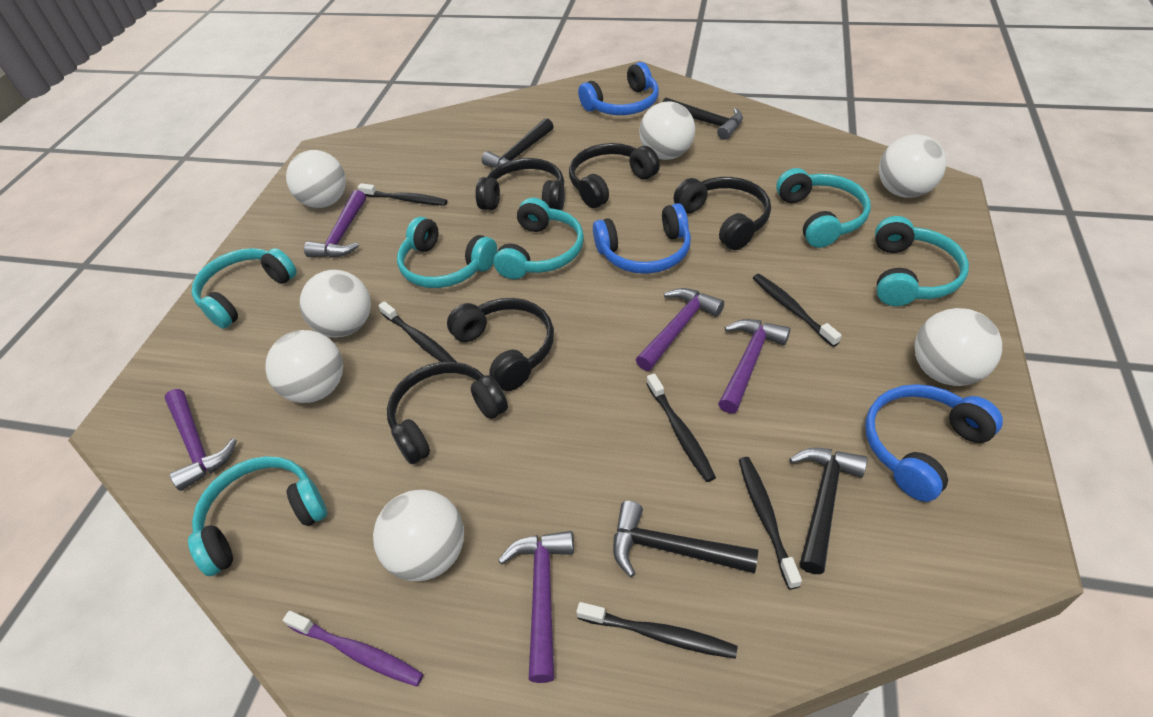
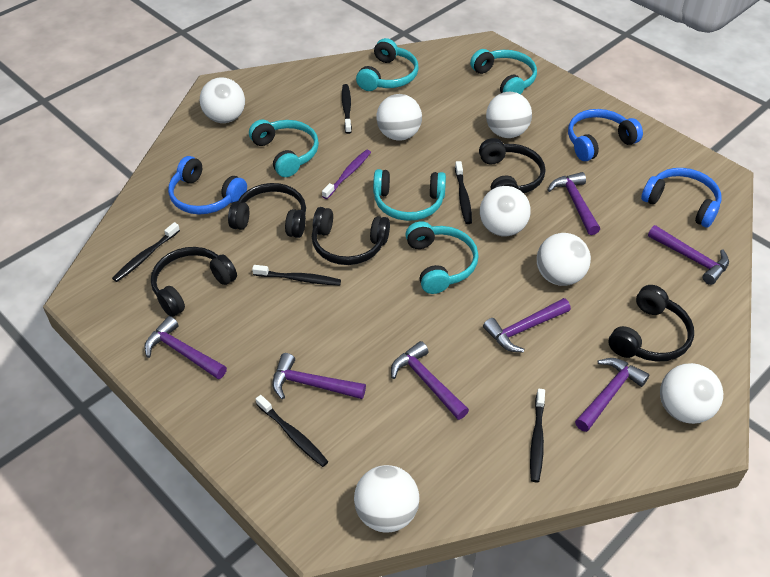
black hammer: 4 -> 0
purple hammer: 5 -> 7
turquoise headphones: 6 -> 5

